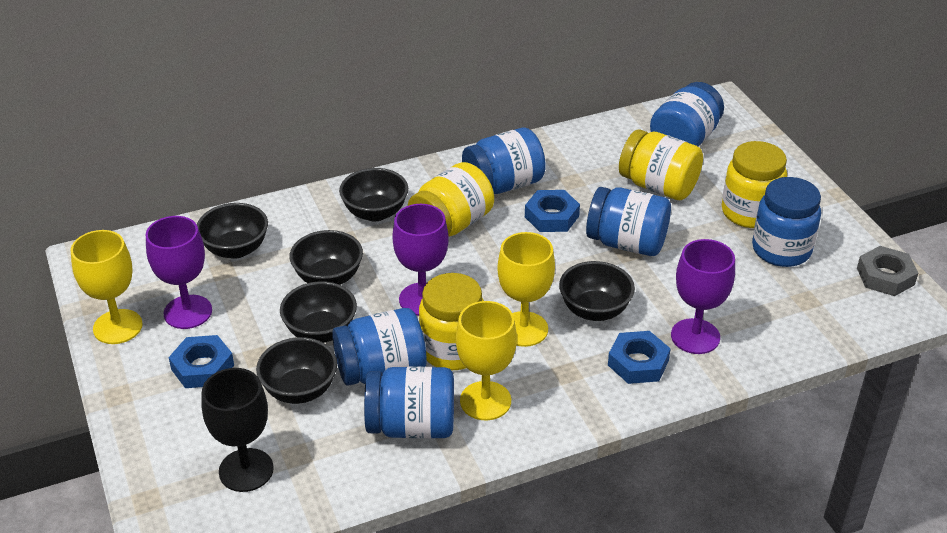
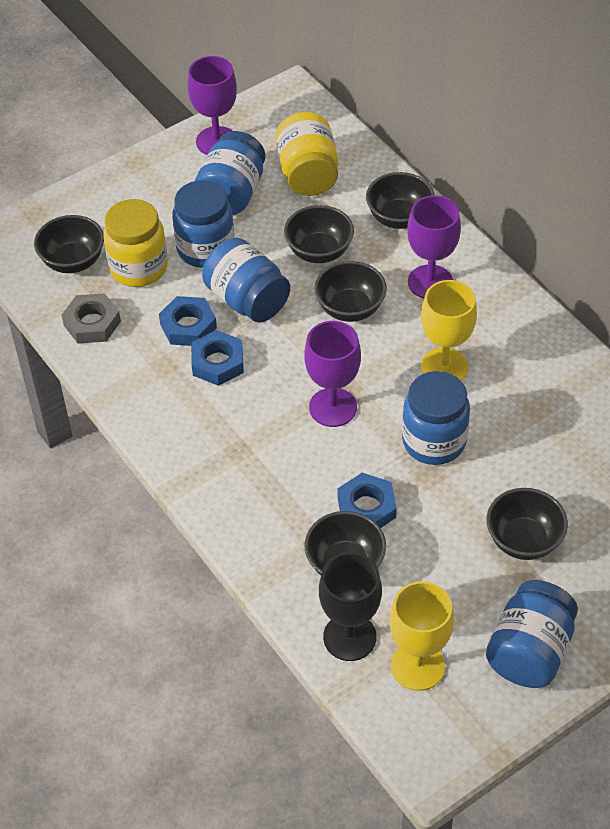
blue jar: 6 -> 5
yellow goblet: 3 -> 2
yellow jar: 4 -> 2

